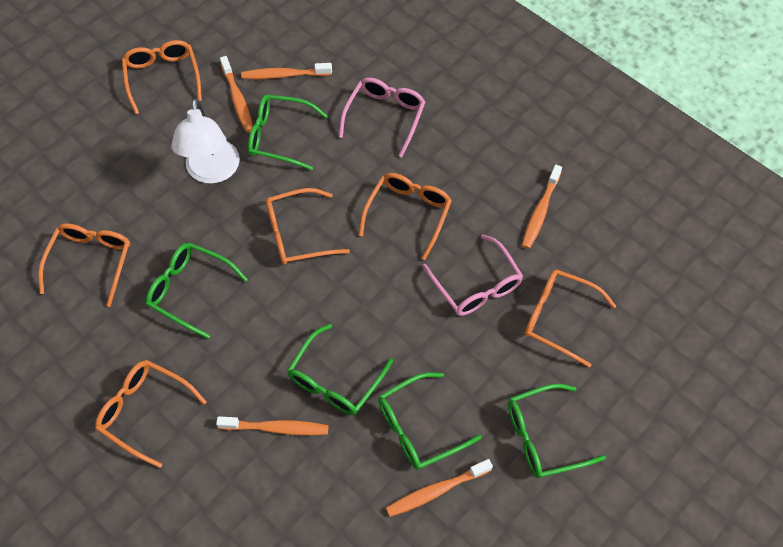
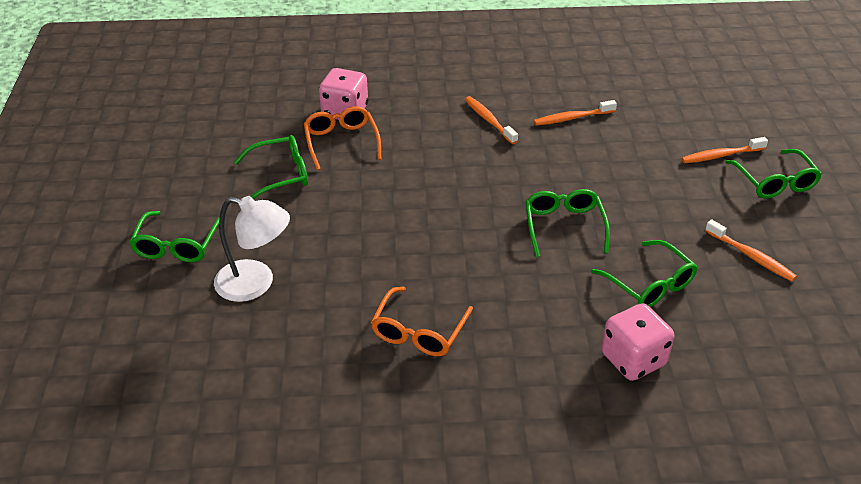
orange glasses: 6 -> 2
orange toothbrush: 5 -> 4
pink dice: 0 -> 2
pink glasses: 2 -> 0

